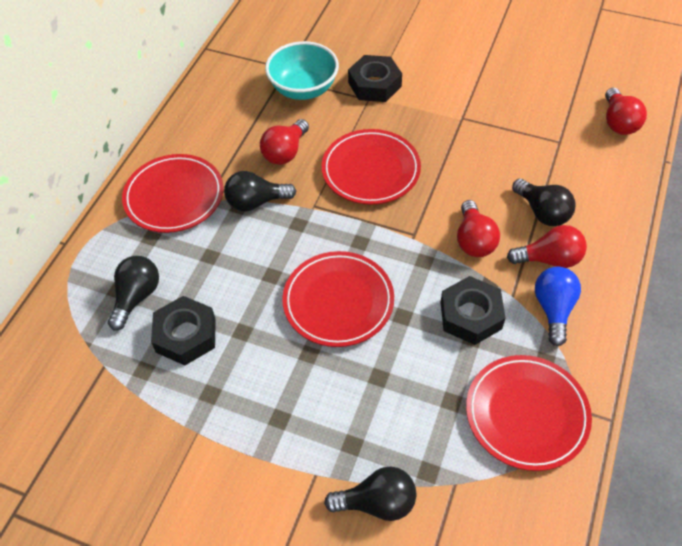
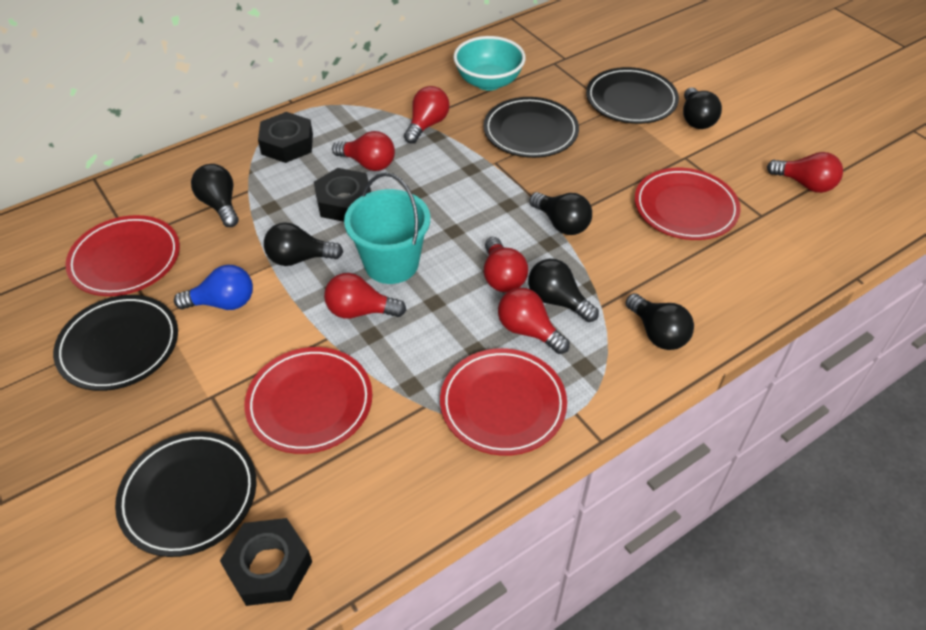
black light bulb: 4 -> 6
black plate: 0 -> 4
red light bulb: 4 -> 6
turquoise bucket: 0 -> 1

